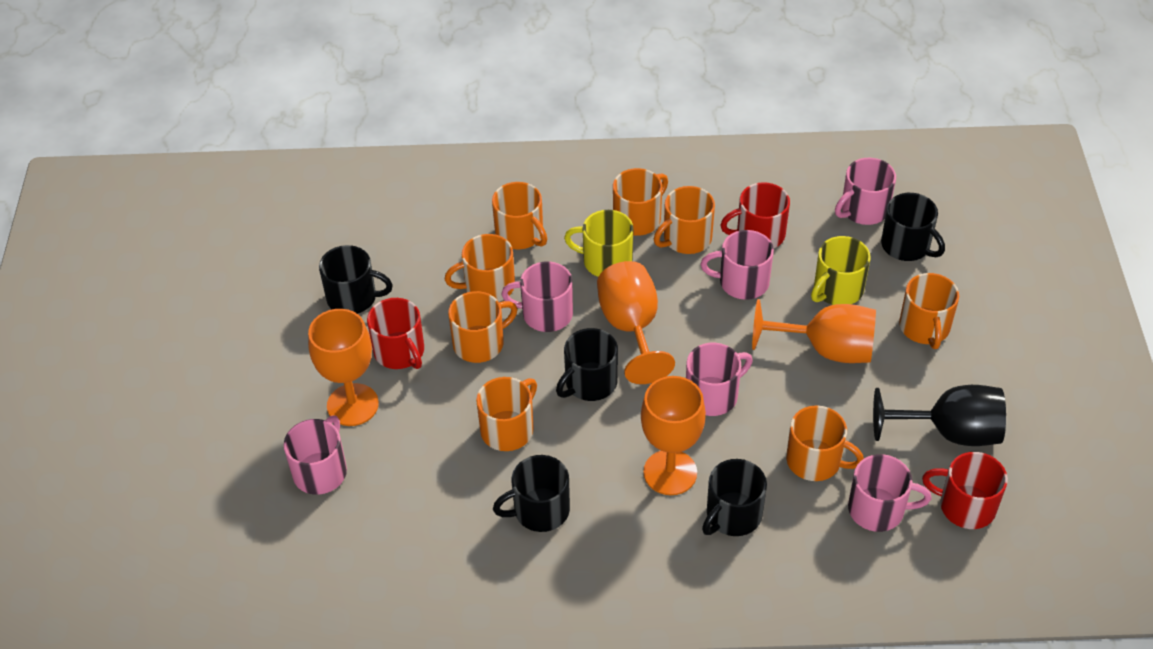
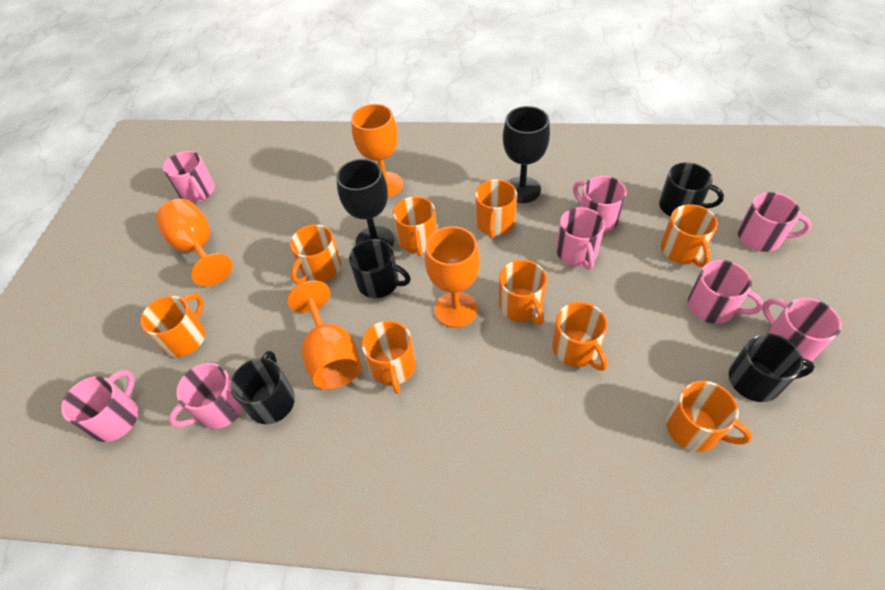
black goblet: 1 -> 2
black mug: 5 -> 4
orange mug: 8 -> 9
pink mug: 6 -> 8
red mug: 3 -> 0
yellow mug: 2 -> 0

